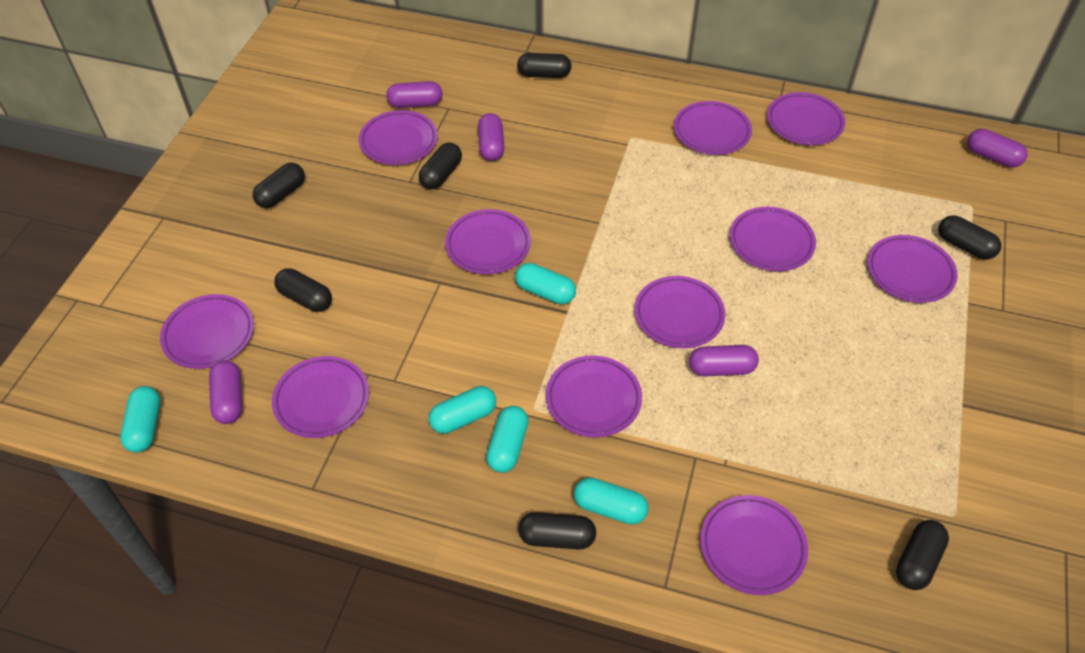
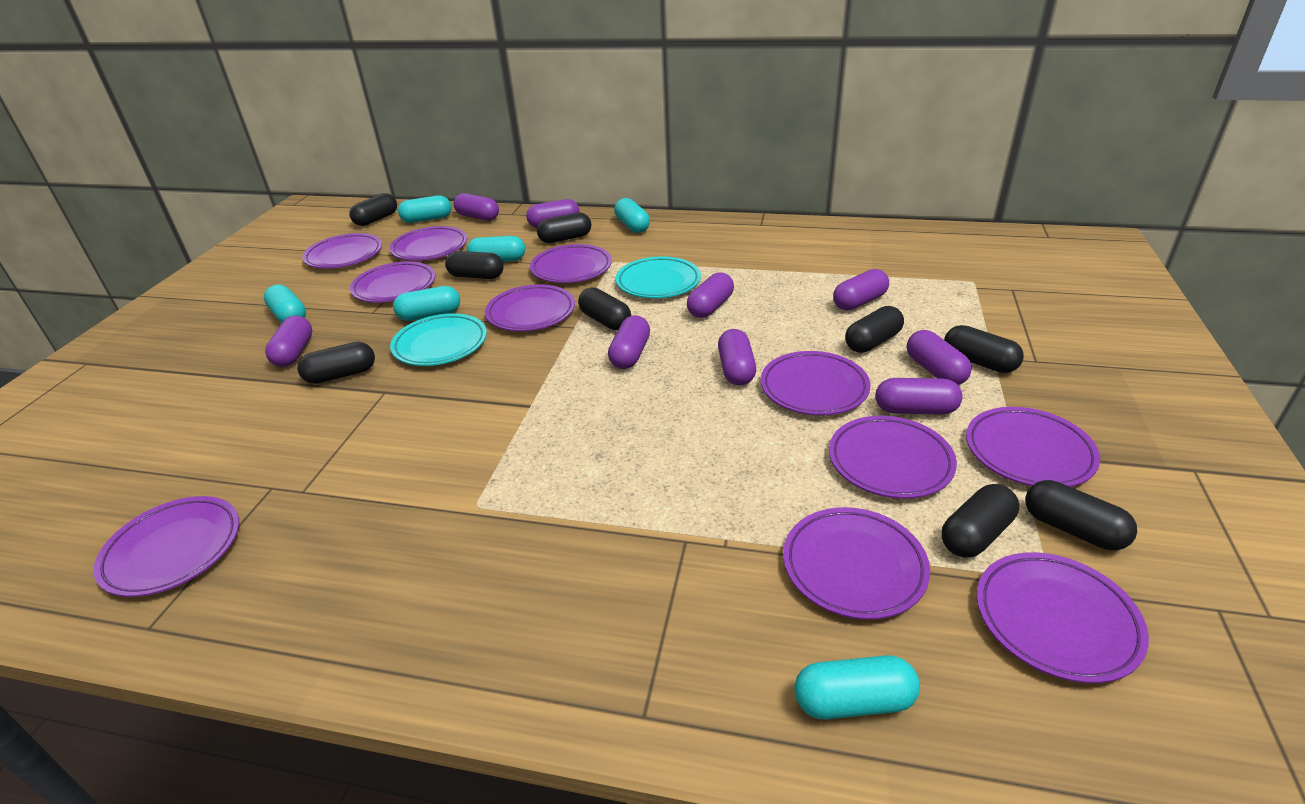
black capsule: 7 -> 9
purple capsule: 5 -> 9
turquoise capsule: 5 -> 6
turquoise plate: 0 -> 2

